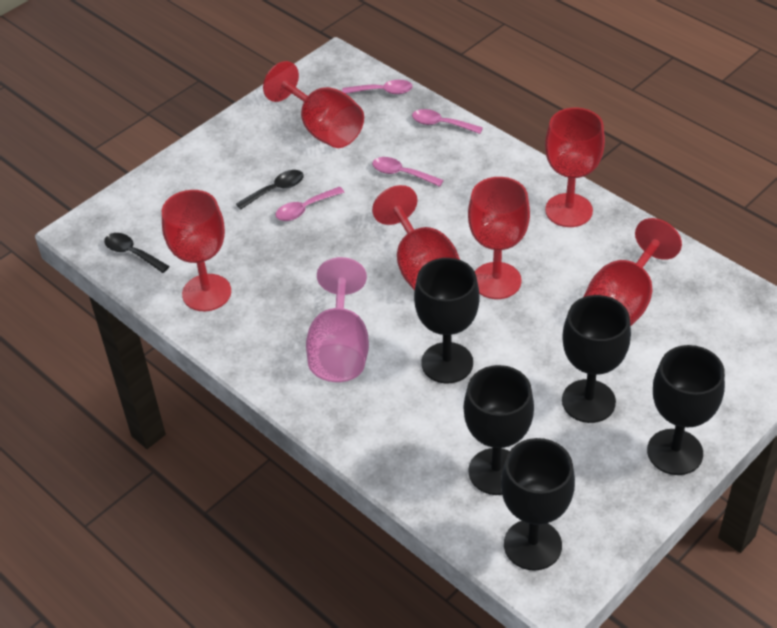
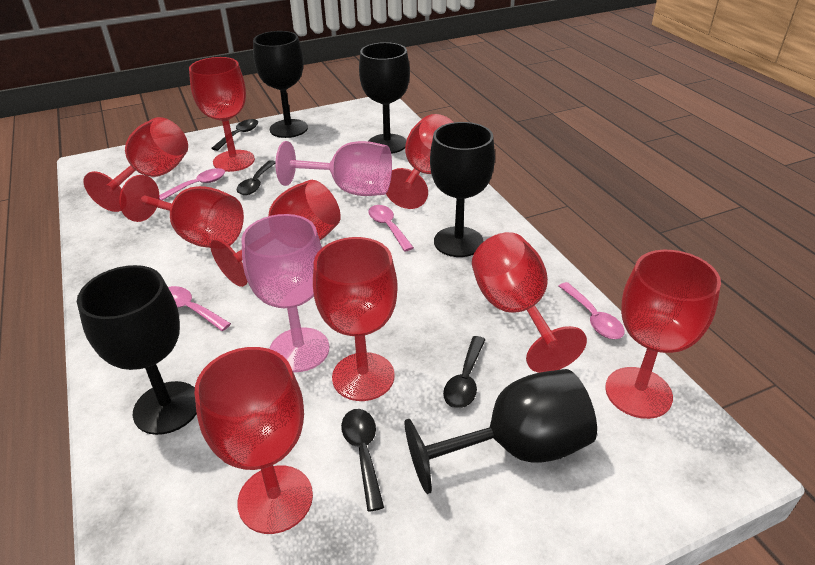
black spoon: 2 -> 4
pink goblet: 1 -> 2
red goblet: 6 -> 9

